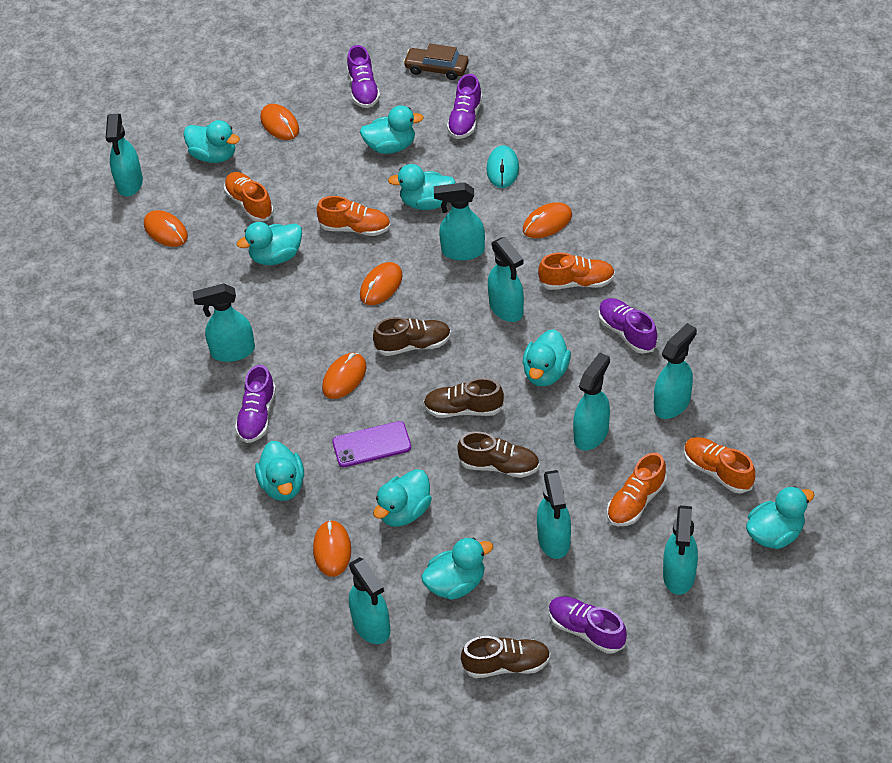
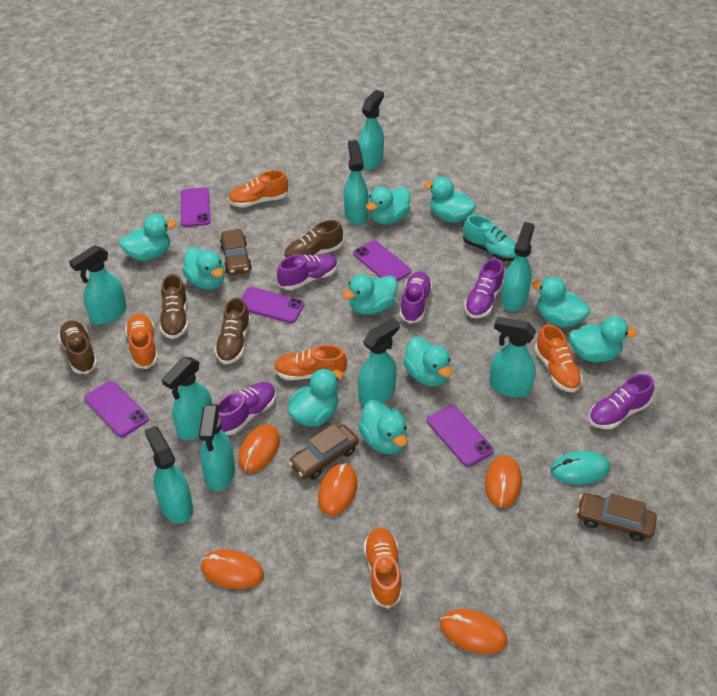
brown car: 1 -> 3
orange mouse: 6 -> 5
purple phone: 1 -> 5
turquoise duck: 9 -> 10
turquoise shoe: 0 -> 1

